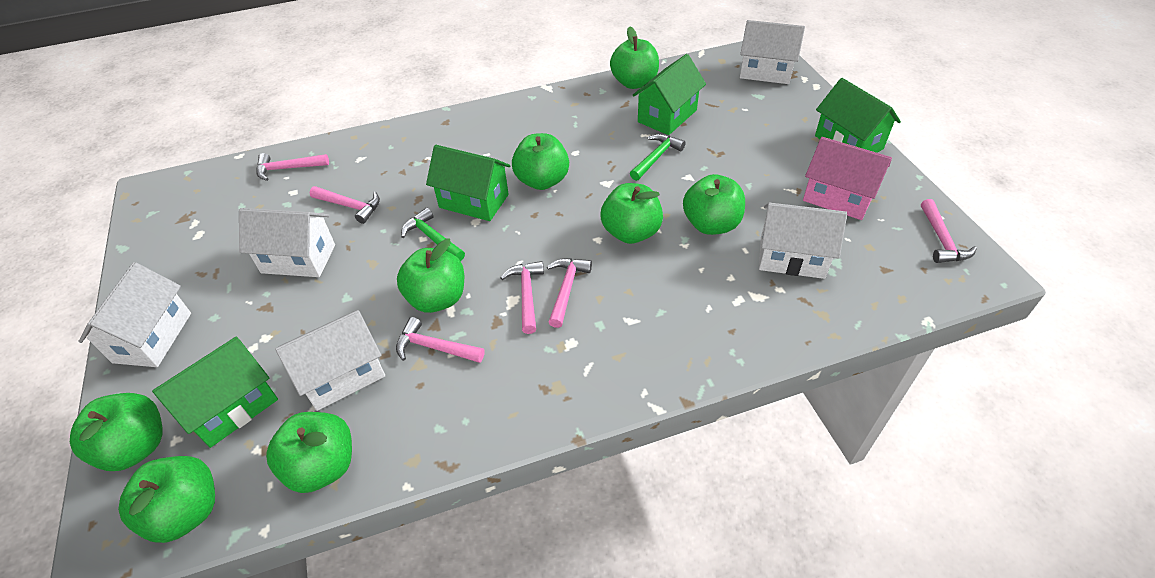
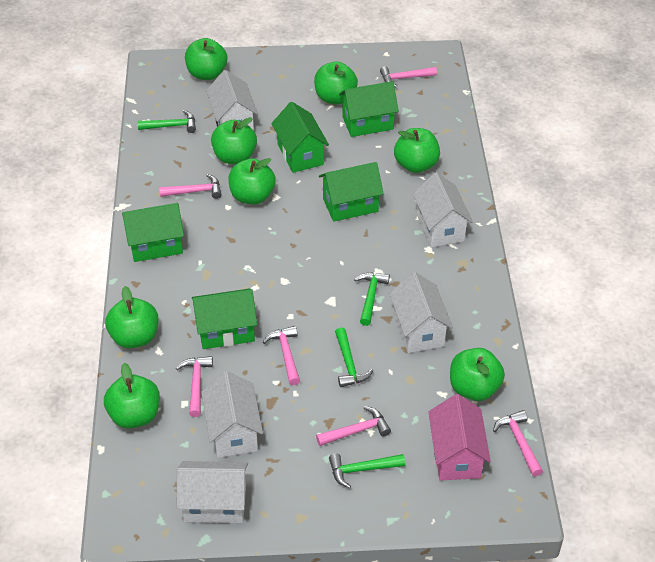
green hammer: 2 -> 4
green house: 4 -> 5

